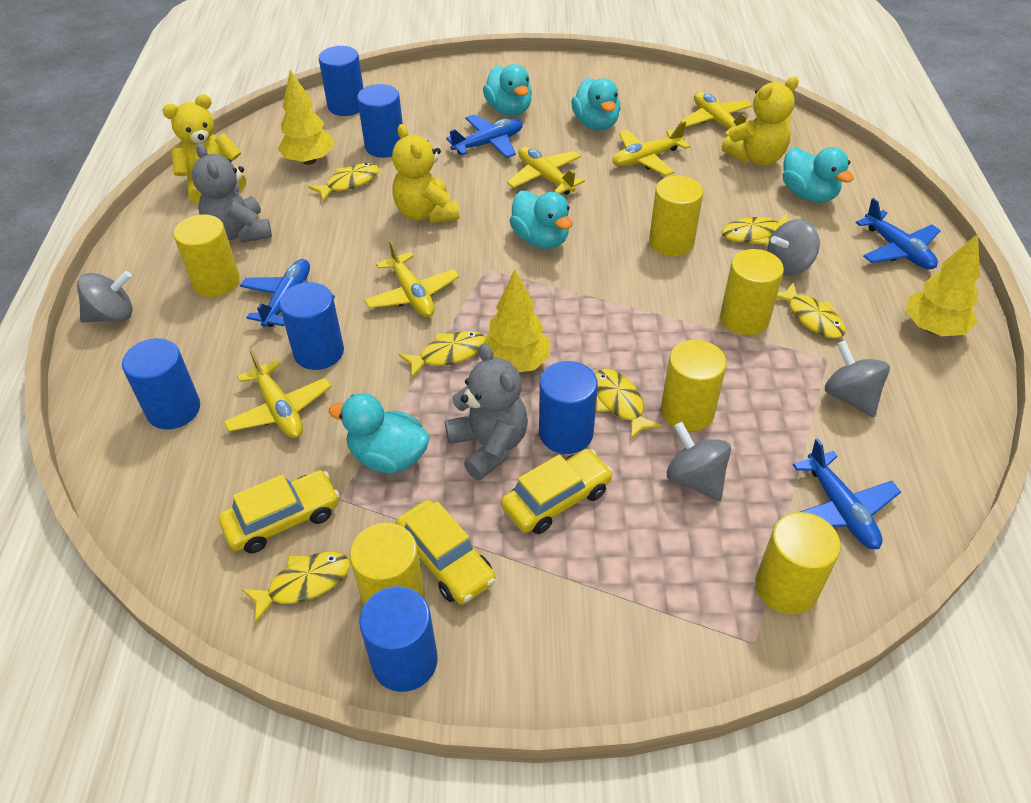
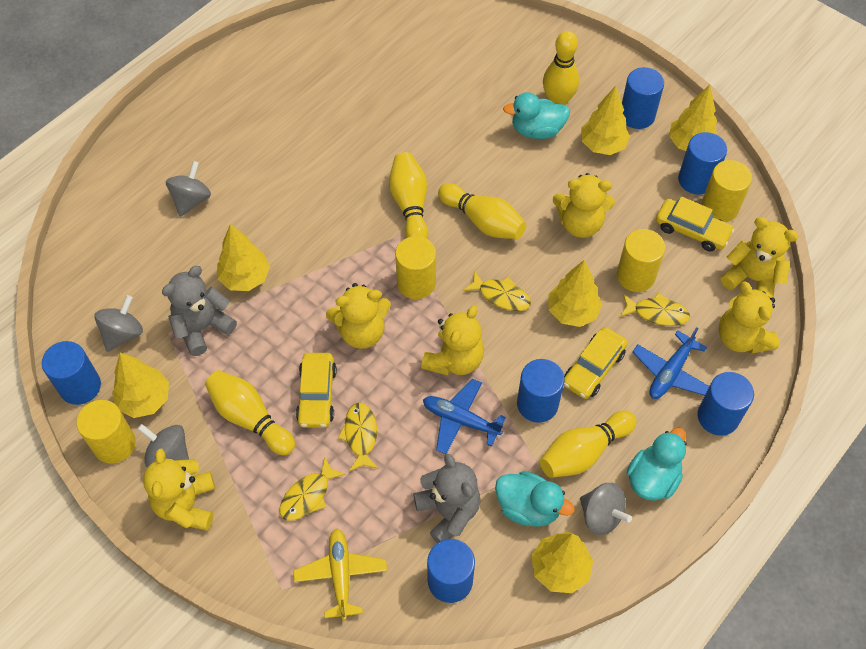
blue plane: 4 -> 2
turquoise duck: 5 -> 3
yellow bowling pin: 0 -> 5
yellow cylinder: 6 -> 4
yellow fish: 6 -> 4
yellow plane: 5 -> 1
yellow teddy bear: 3 -> 6
yellow tree: 3 -> 6

